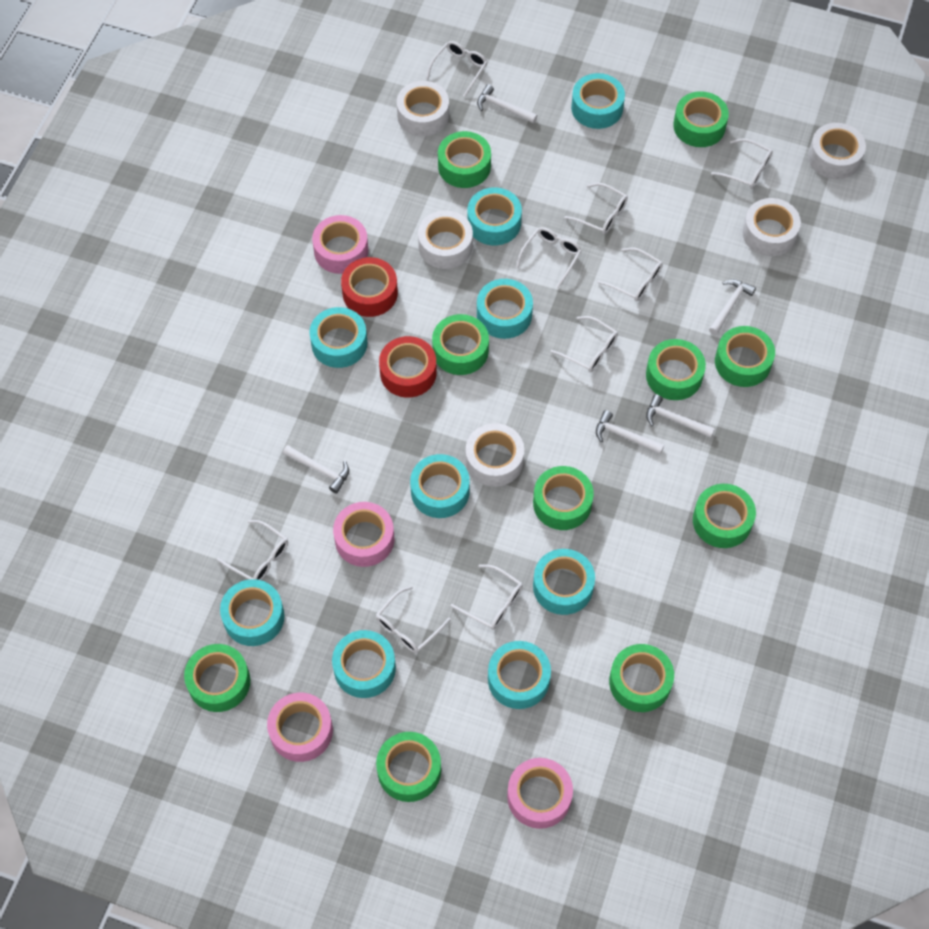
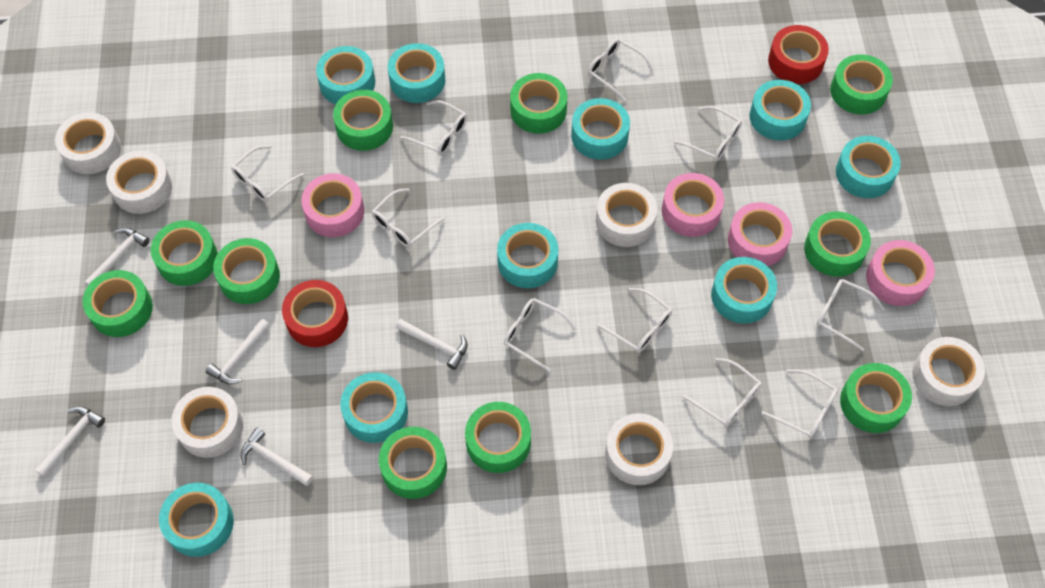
white glasses: 9 -> 10
white tape: 5 -> 6

